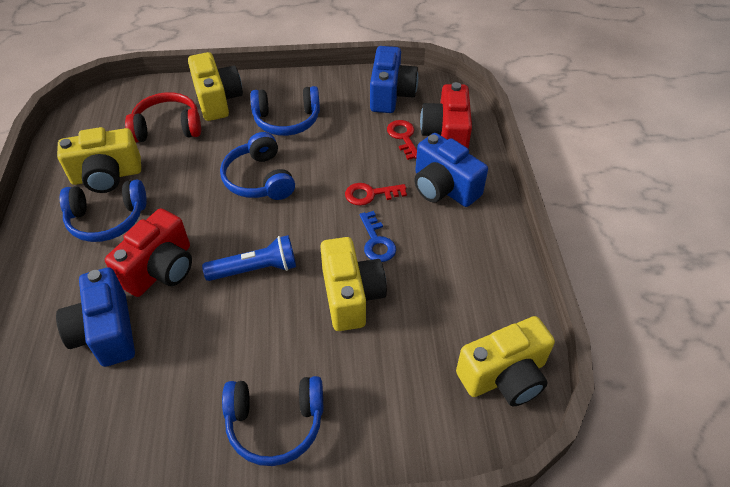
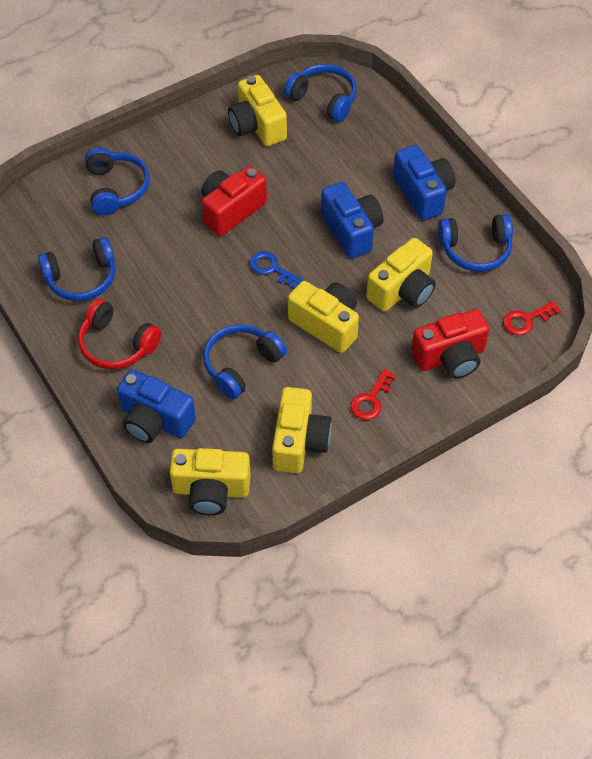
blue flashlight: 1 -> 0
blue headphones: 4 -> 5
yellow camera: 4 -> 5

